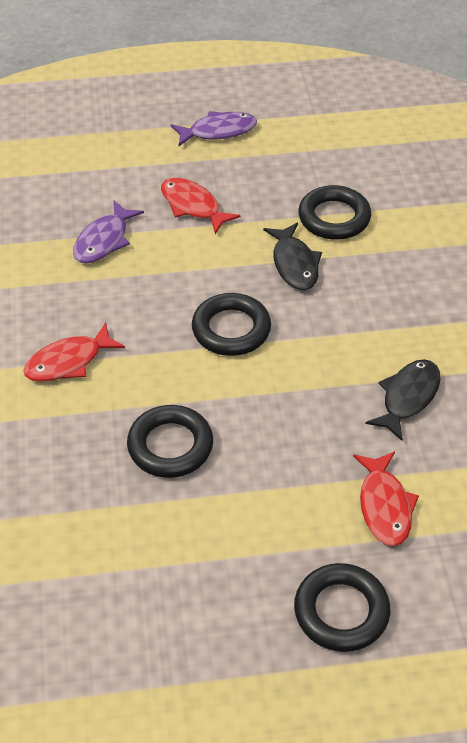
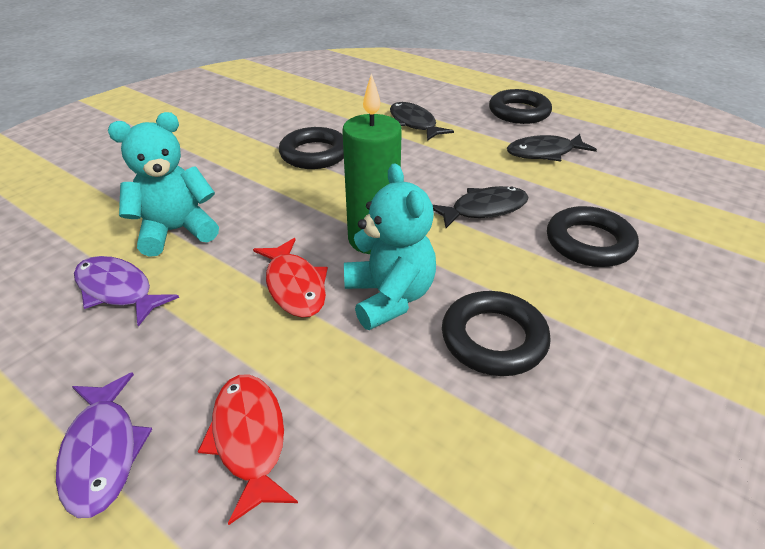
black fish: 2 -> 3
green candle: 0 -> 1
red fish: 3 -> 2
turquoise teddy bear: 0 -> 2

